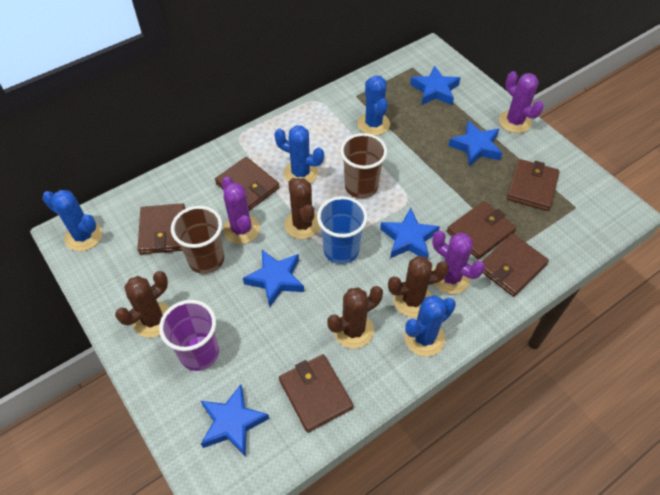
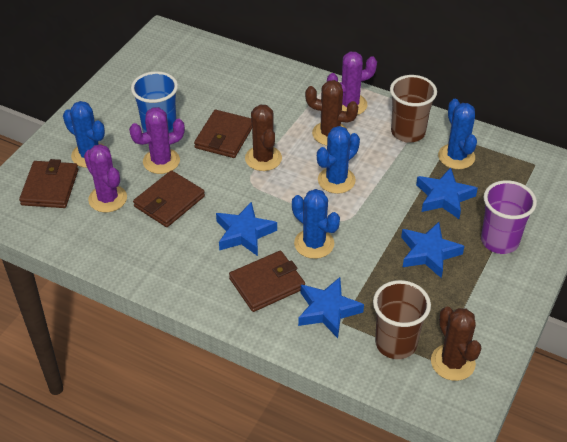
blue star: 5 -> 4
brown cactus: 4 -> 3
brown wallet: 6 -> 4

